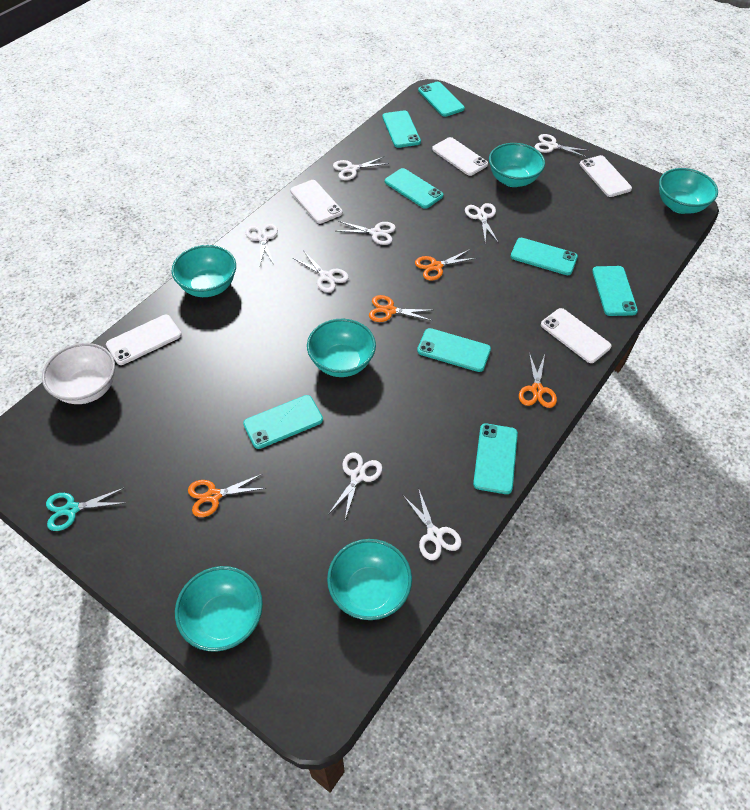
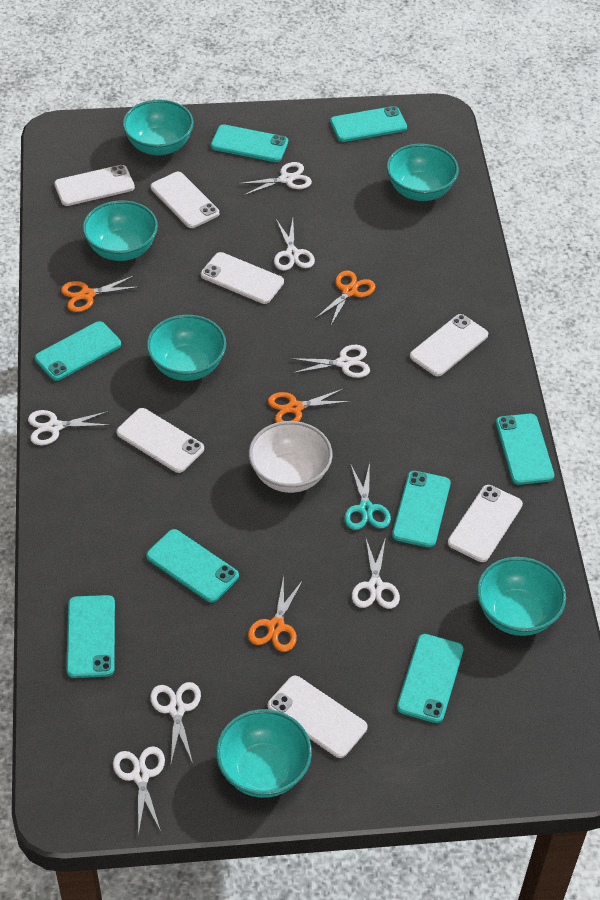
white phone: 5 -> 7
white scissors: 8 -> 7

